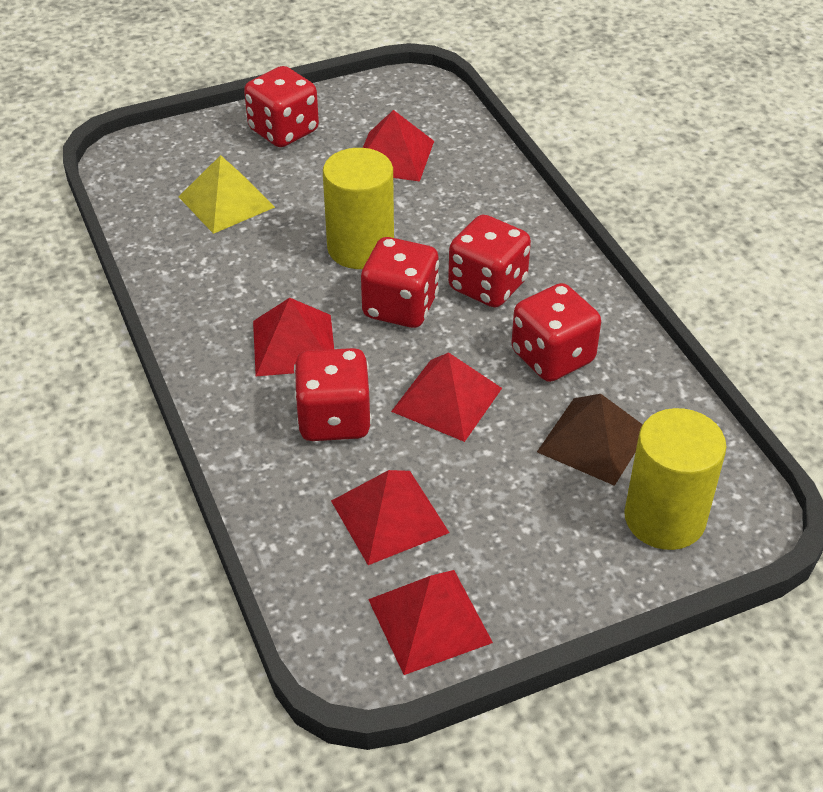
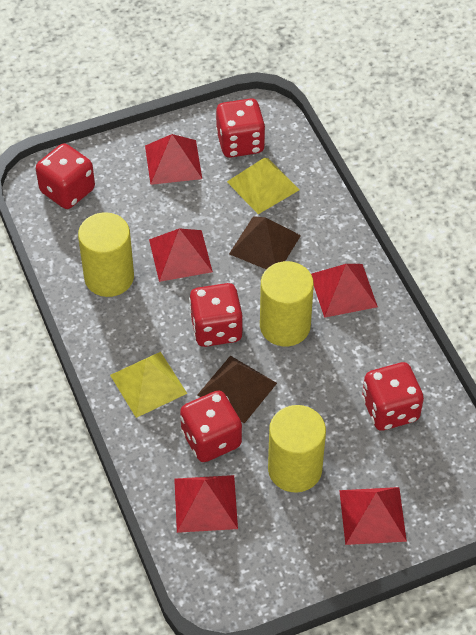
brown pyramid: 1 -> 2
yellow cylinder: 2 -> 3
yellow pyramid: 1 -> 2

